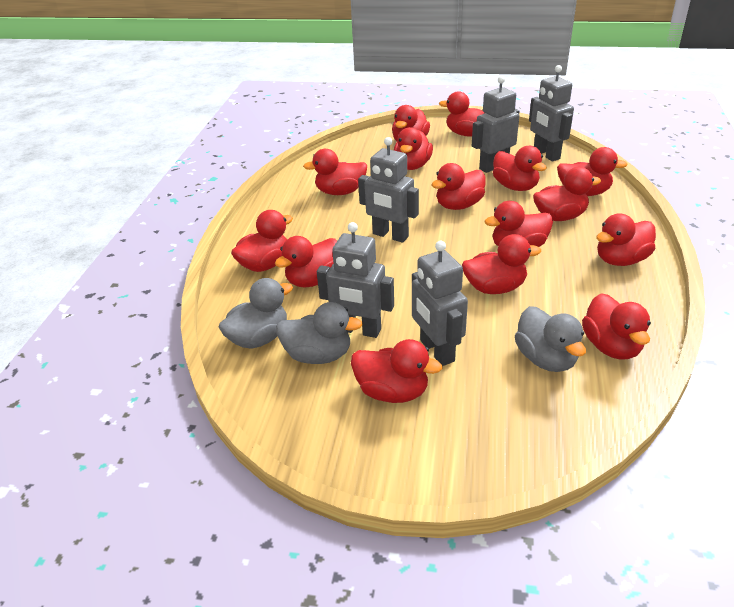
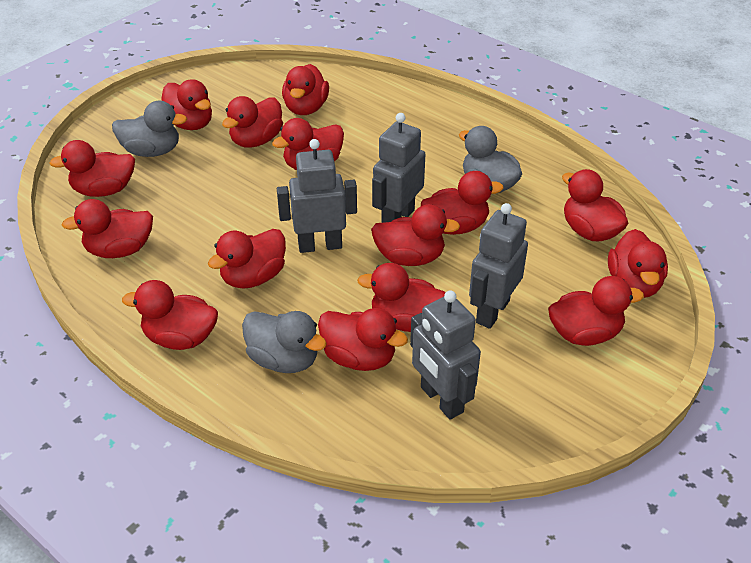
grey robot: 5 -> 4

